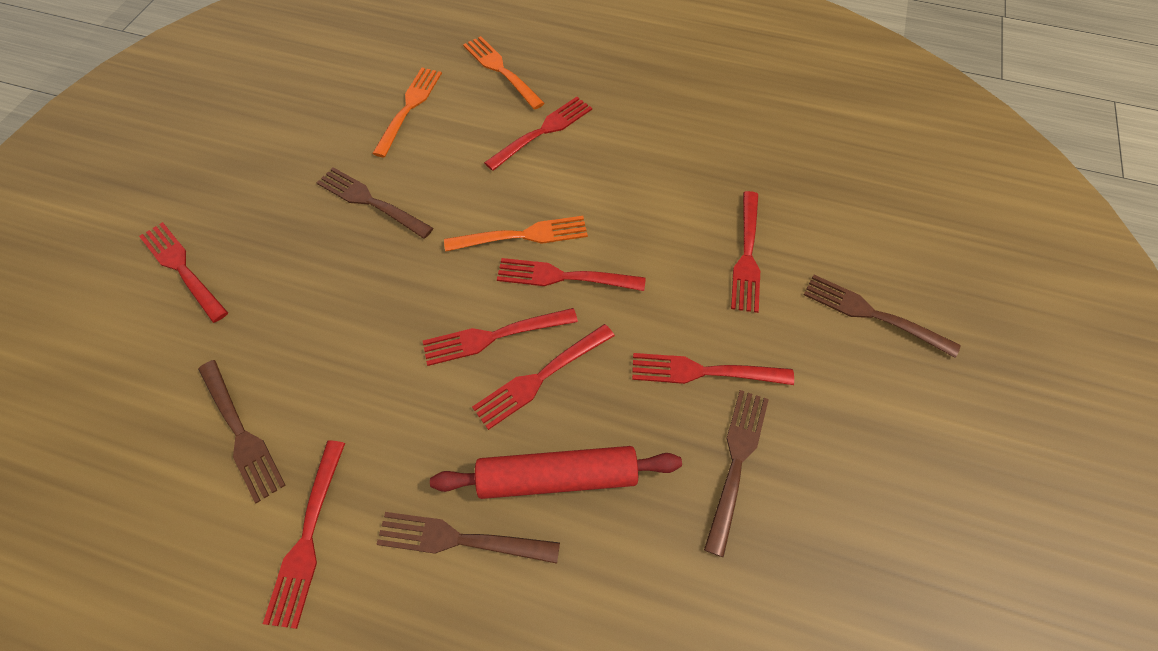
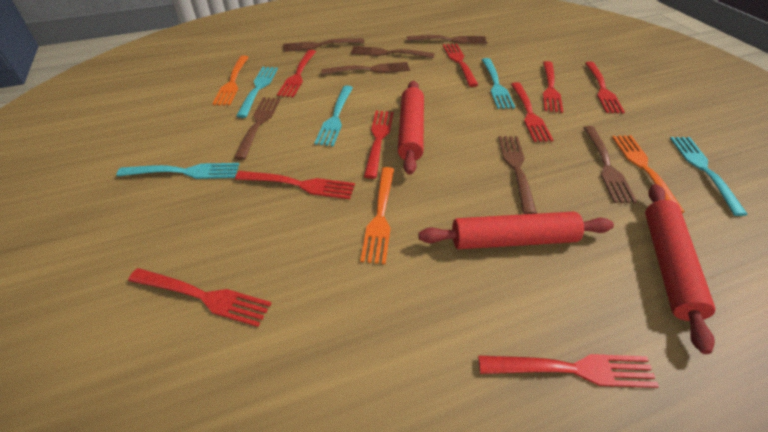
brown fork: 5 -> 7
red fork: 8 -> 9
red rolling pin: 1 -> 3
turquoise fork: 0 -> 5

